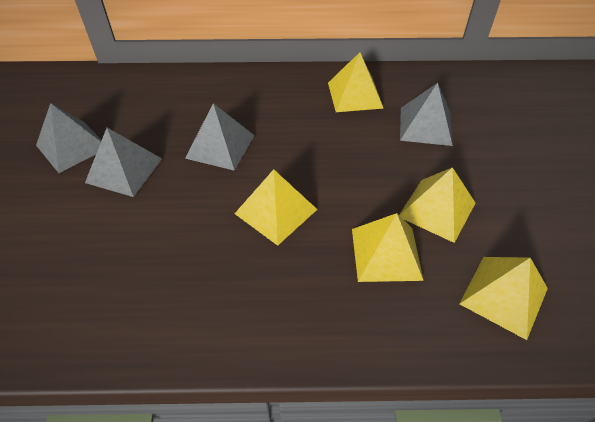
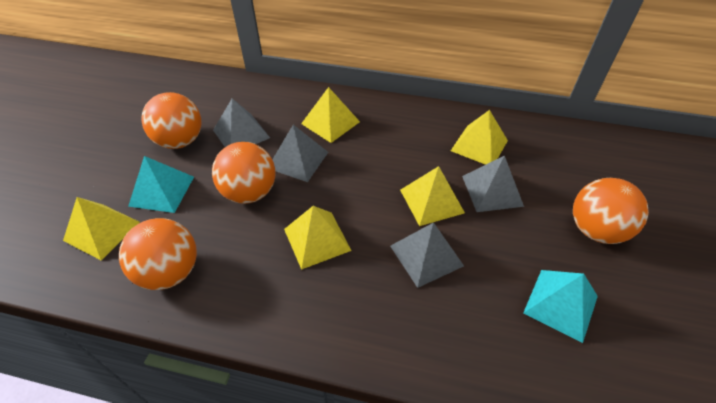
orange ball: 0 -> 4
turquoise pyramid: 0 -> 2

